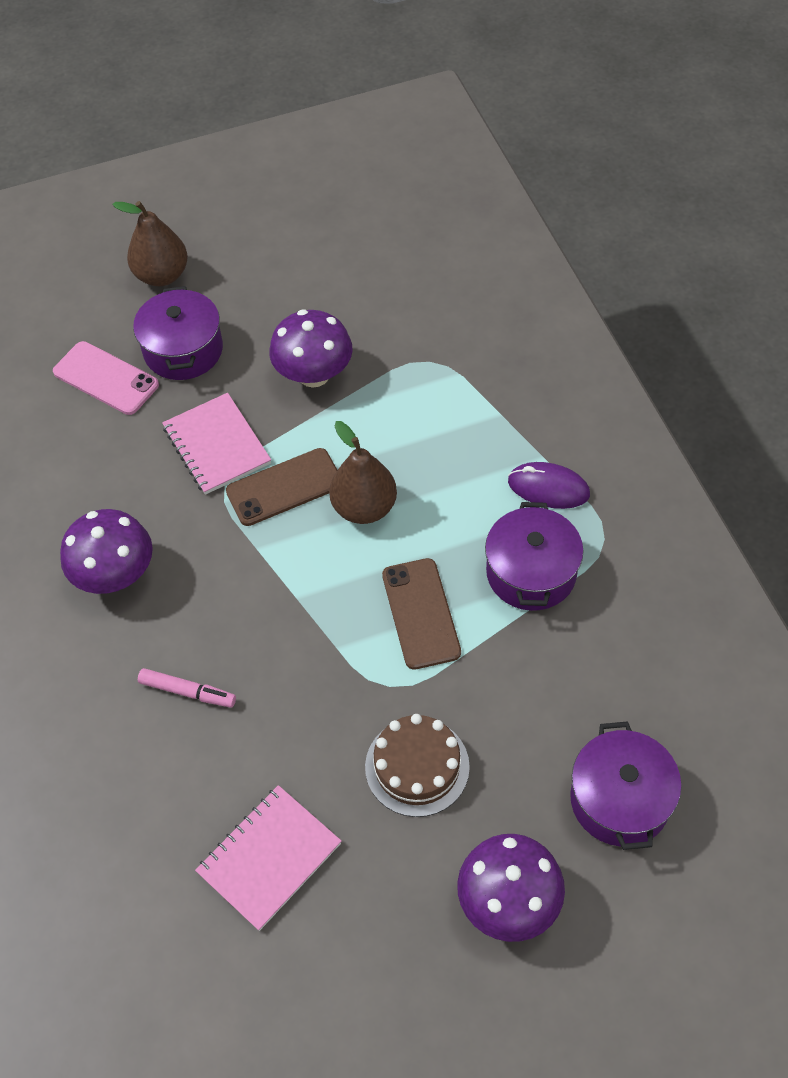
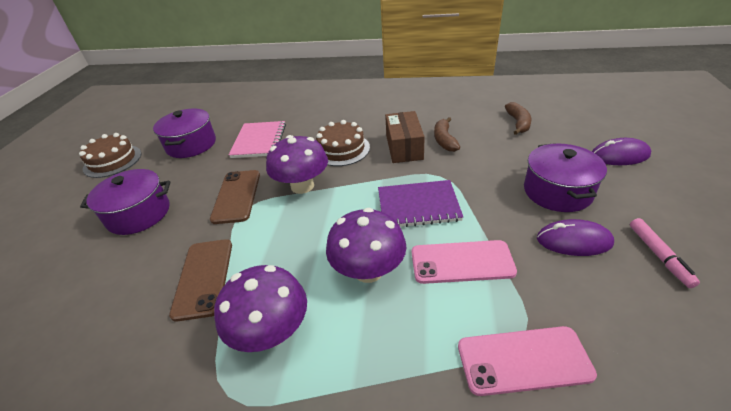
brown banana: 0 -> 2
brown box: 0 -> 1
brown cake: 1 -> 2
brown pear: 2 -> 0
pink notebook: 2 -> 1
pink phone: 1 -> 2
purple mouse: 1 -> 2
purple notebook: 0 -> 1

